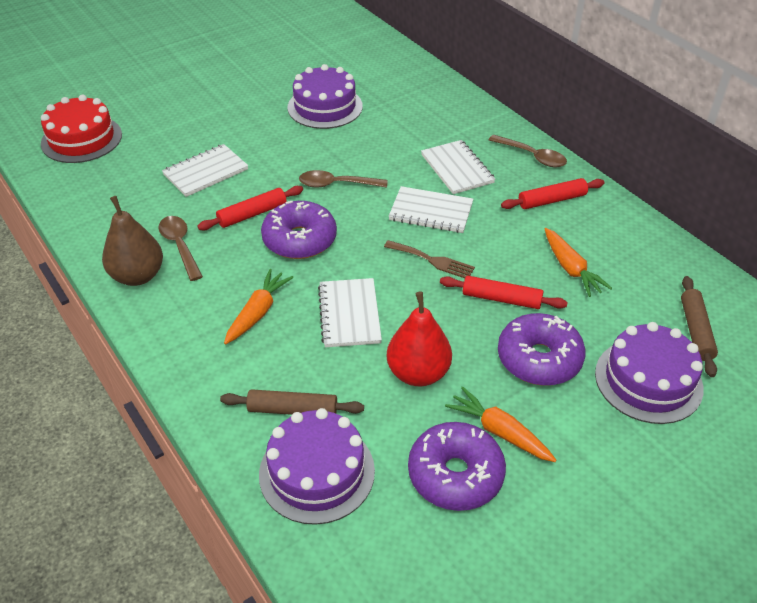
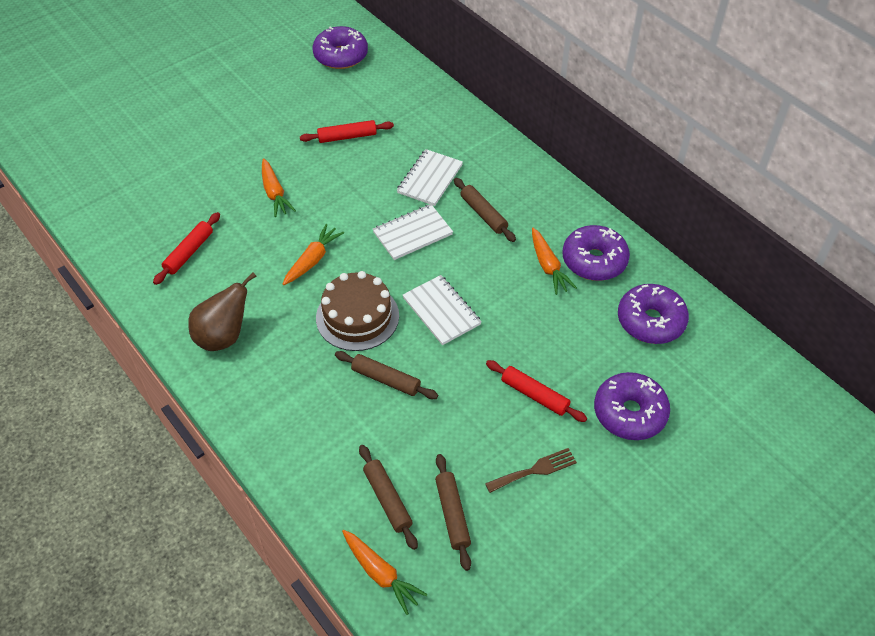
brown cake: 0 -> 1
brown rolling pin: 2 -> 4
brown spoon: 3 -> 0
orange carrot: 3 -> 4
purple cake: 3 -> 0
purple donut: 3 -> 4
red cake: 1 -> 0
red pear: 1 -> 0
white notebook: 4 -> 3

